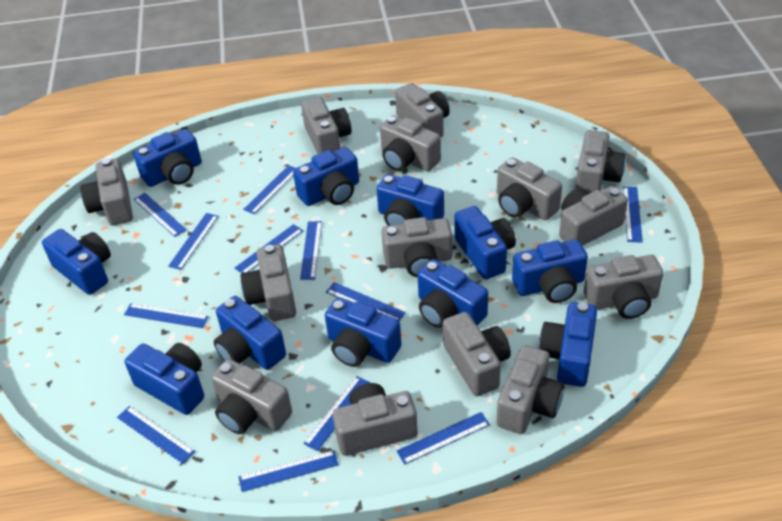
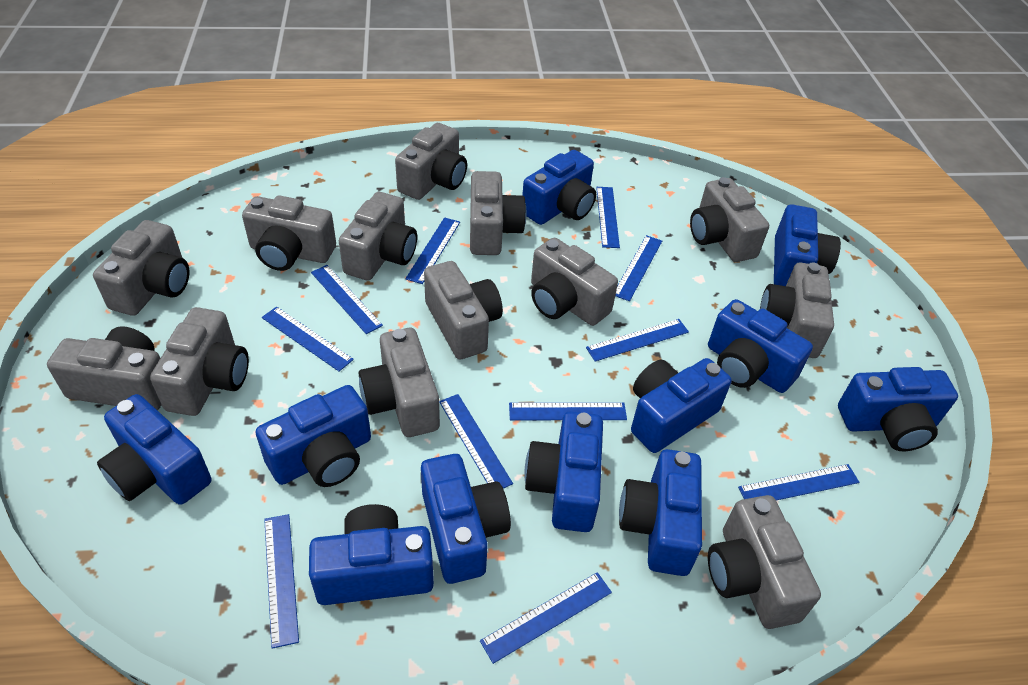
blue ruler: 12 -> 11
grey camera: 14 -> 13

